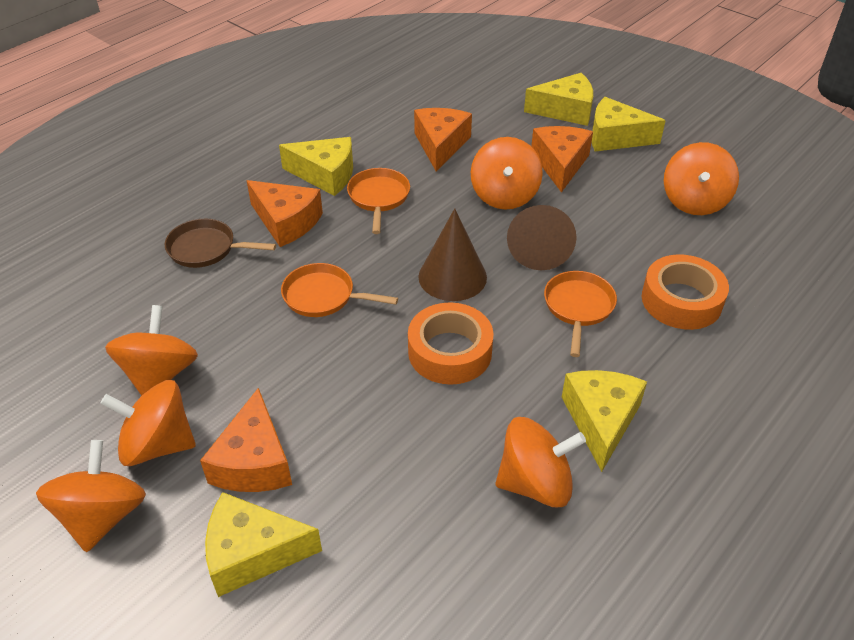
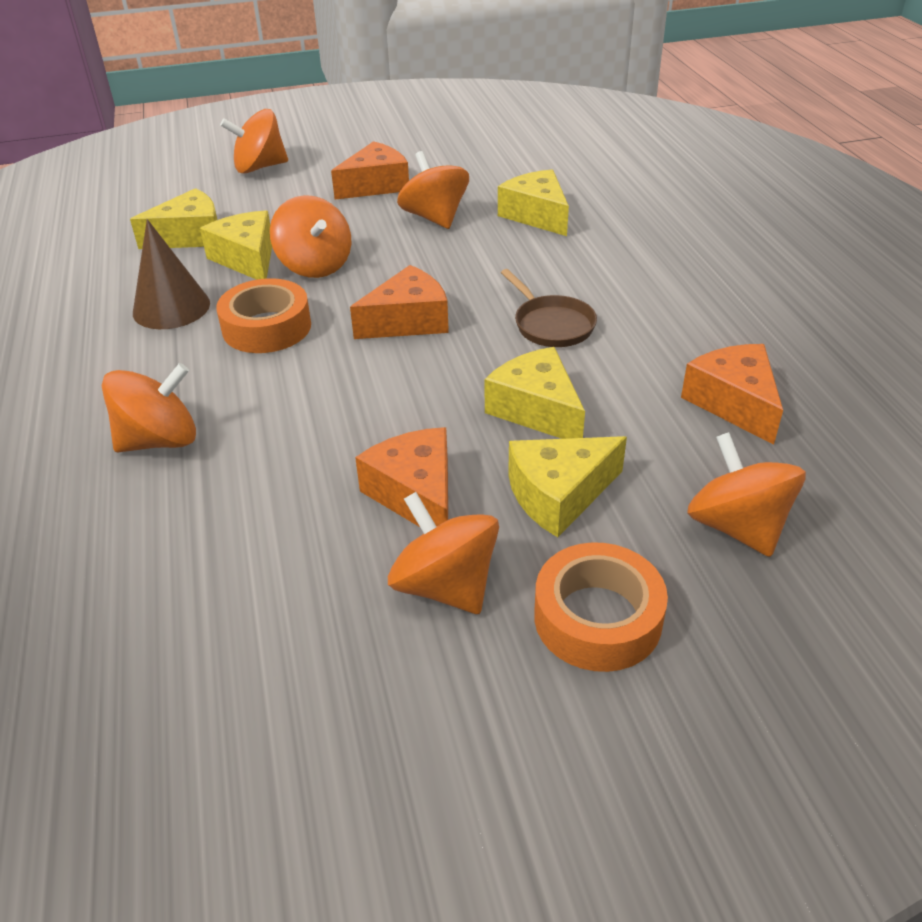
brown cone: 2 -> 1
orange pan: 3 -> 0

